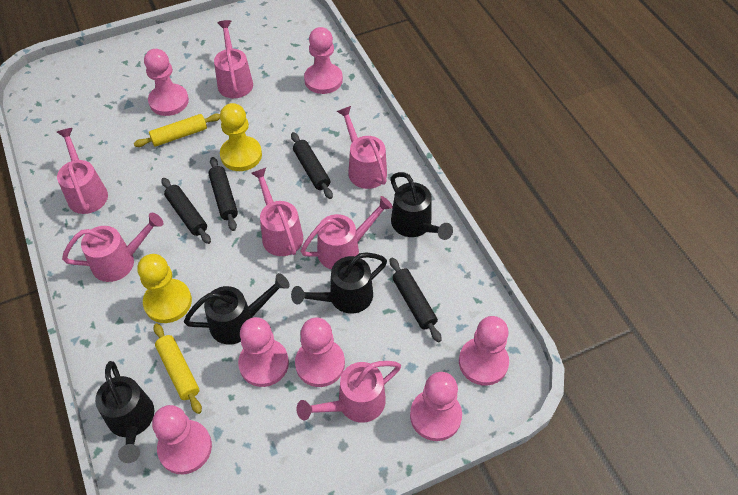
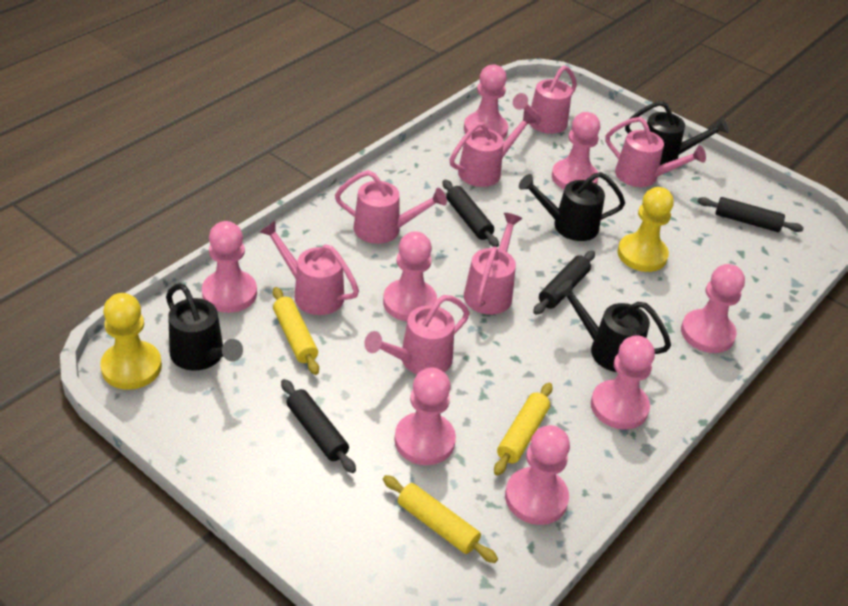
pink pawn: 7 -> 8
yellow rolling pin: 2 -> 3

